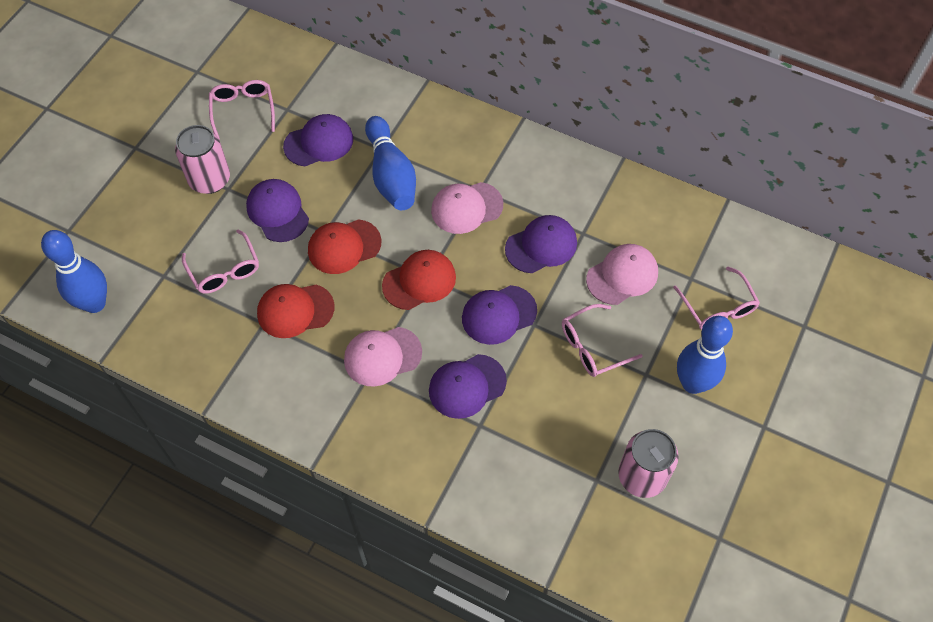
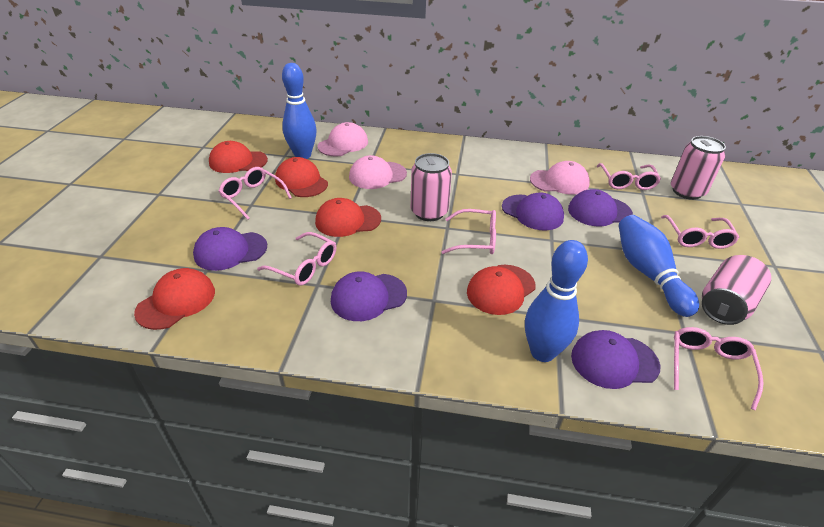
pink can: 2 -> 3
pink glasses: 4 -> 6
red cap: 3 -> 5

